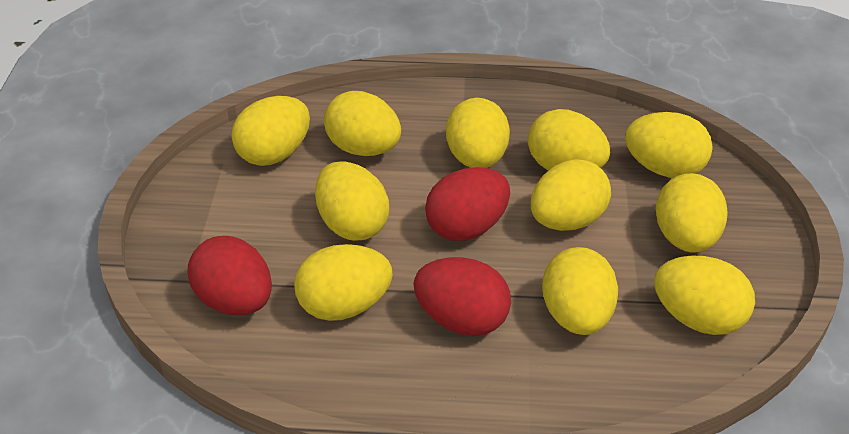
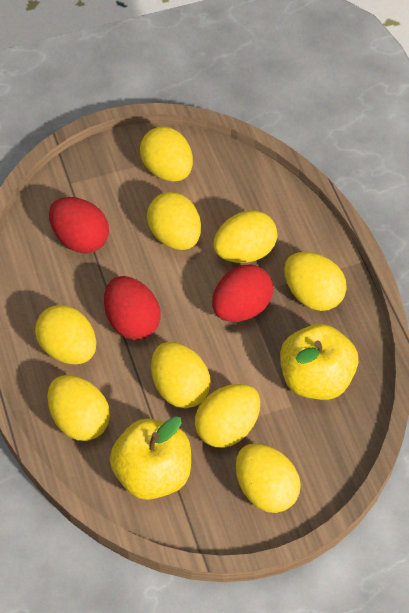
yellow apple: 0 -> 2
yellow egg: 11 -> 9

